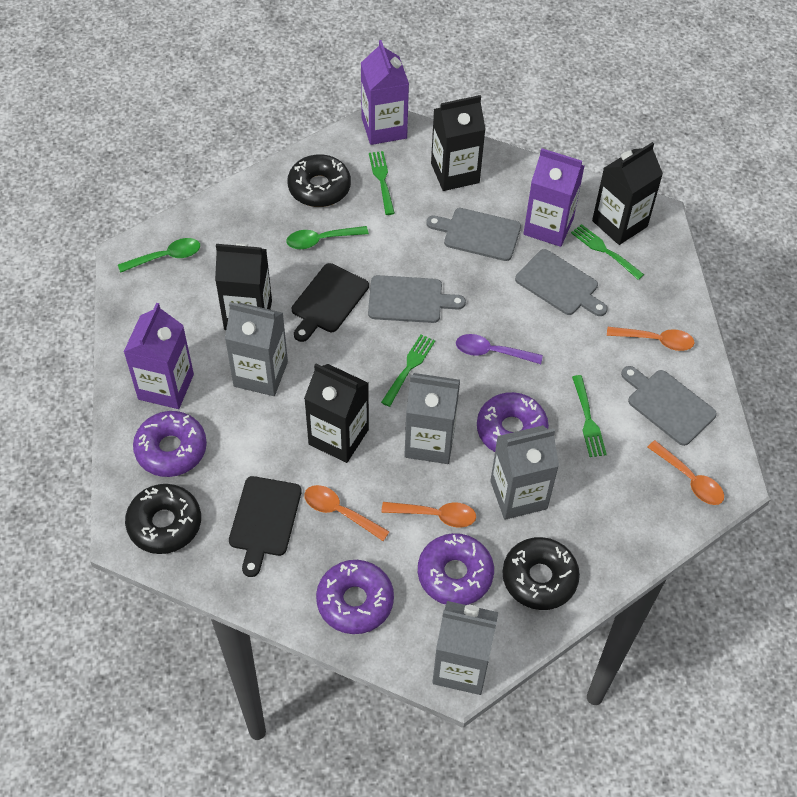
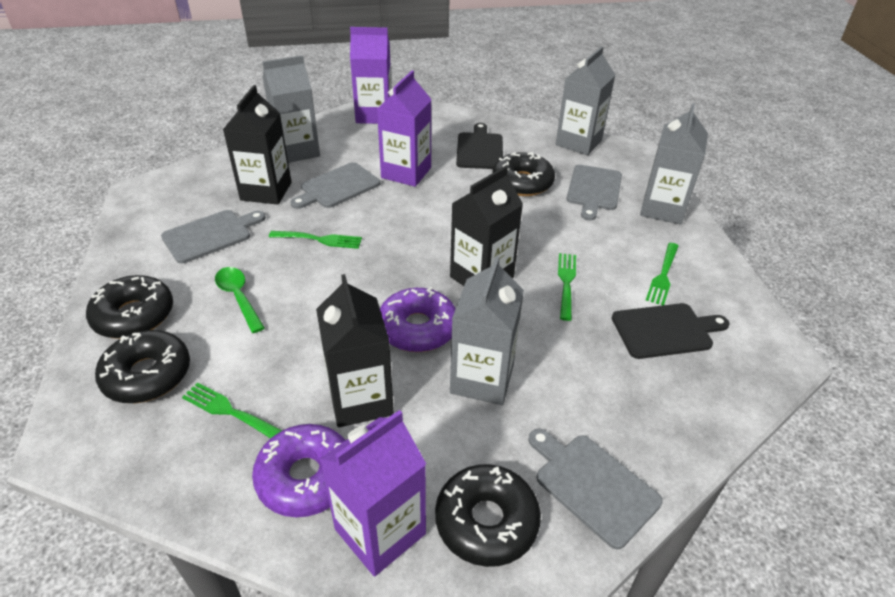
black carton: 4 -> 3
black donut: 3 -> 4
green spoon: 2 -> 1
orange spoon: 4 -> 0
purple donut: 4 -> 2
purple spoon: 1 -> 0

